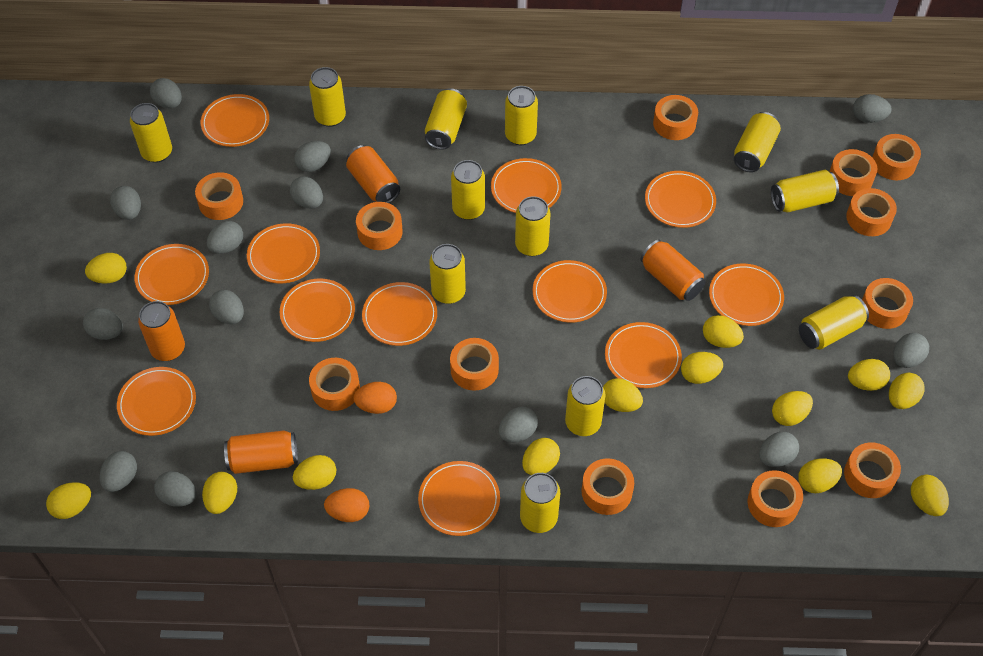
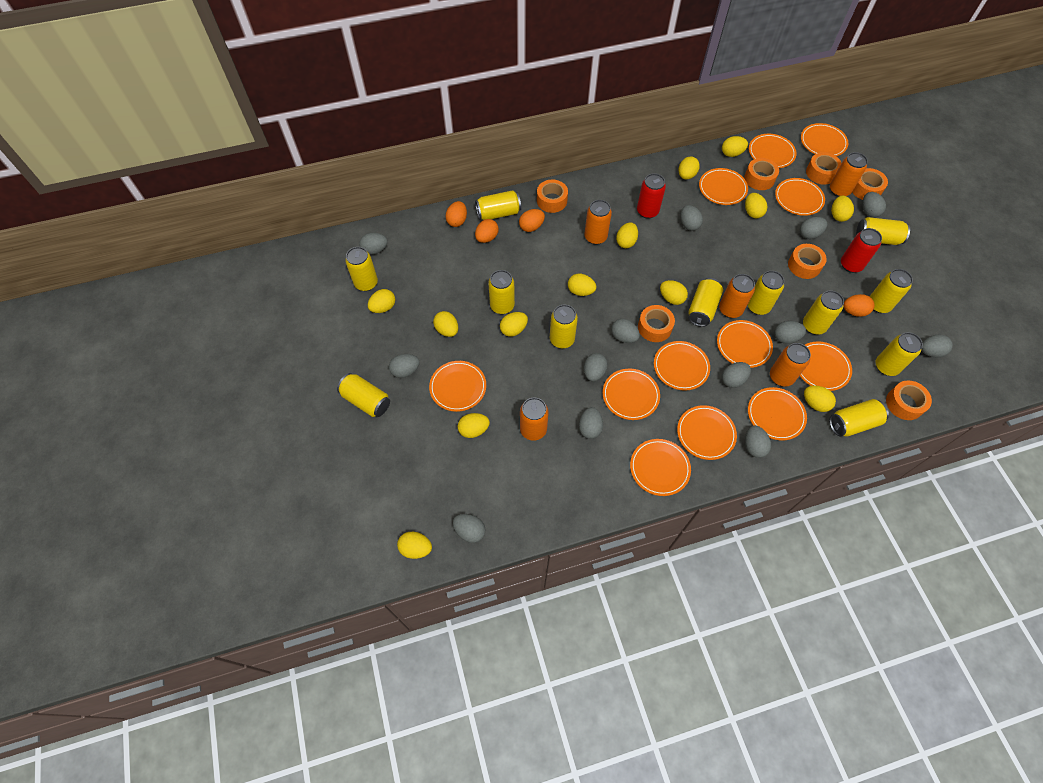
orange can: 4 -> 5
orange egg: 2 -> 4
orange tape: 12 -> 7
red can: 0 -> 2

